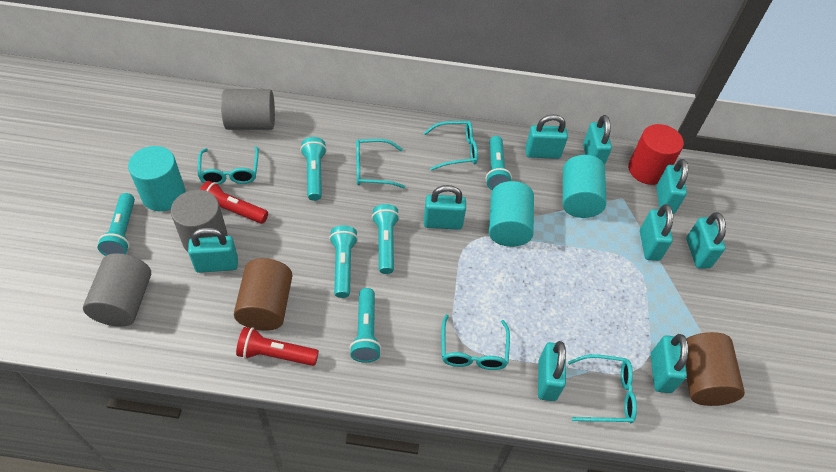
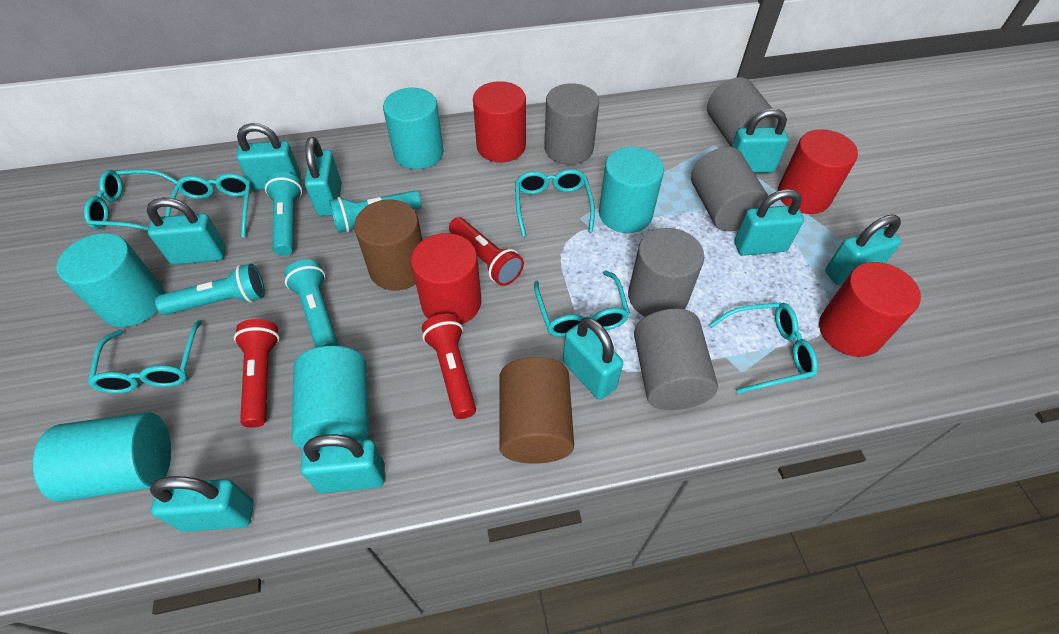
grey cylinder: 3 -> 5
red cylinder: 1 -> 4
red flashlight: 2 -> 3
turquoise cylinder: 3 -> 5
turquoise flashlight: 6 -> 4
turquoise glasses: 5 -> 6

